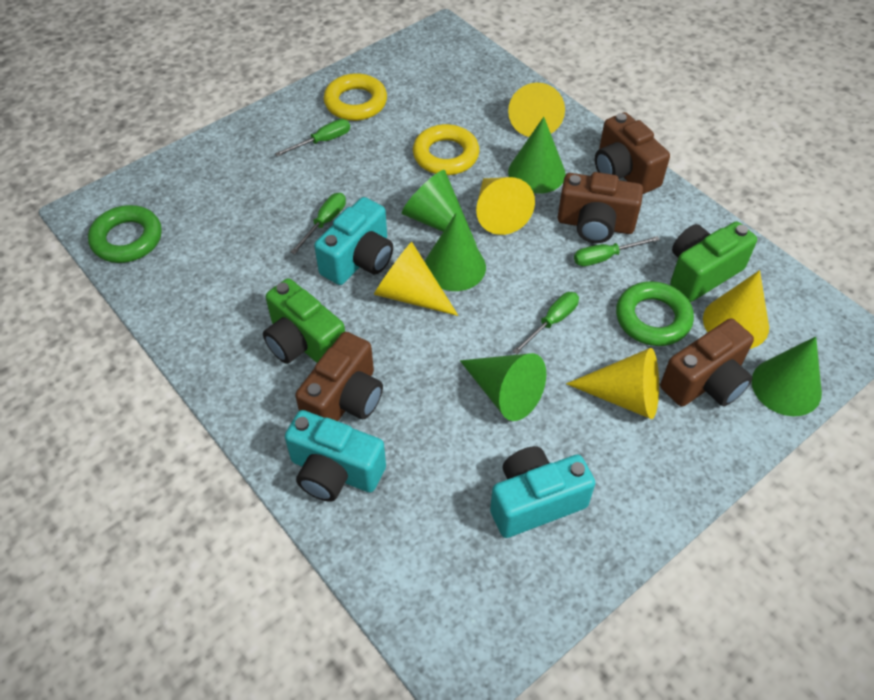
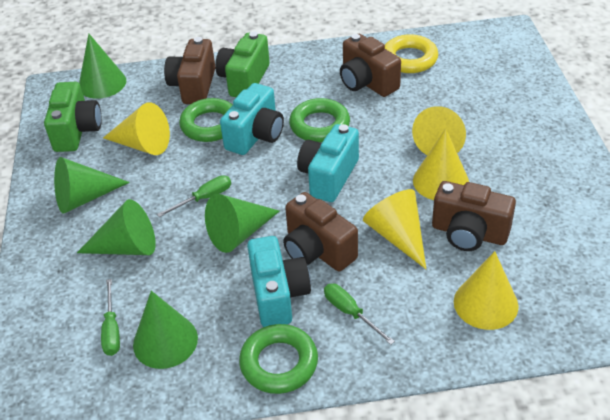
green ring: 2 -> 3
green screwdriver: 4 -> 3
yellow ring: 2 -> 1

